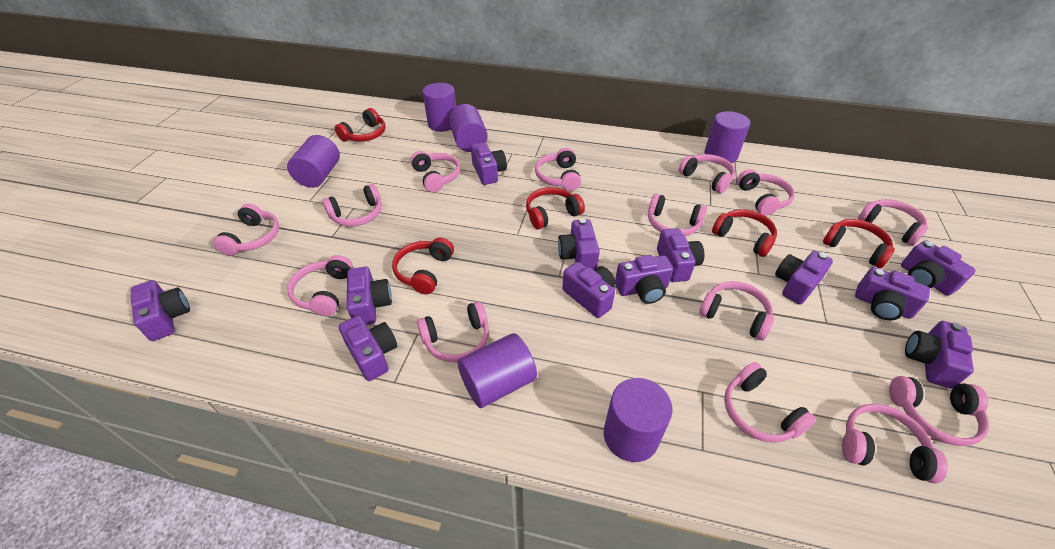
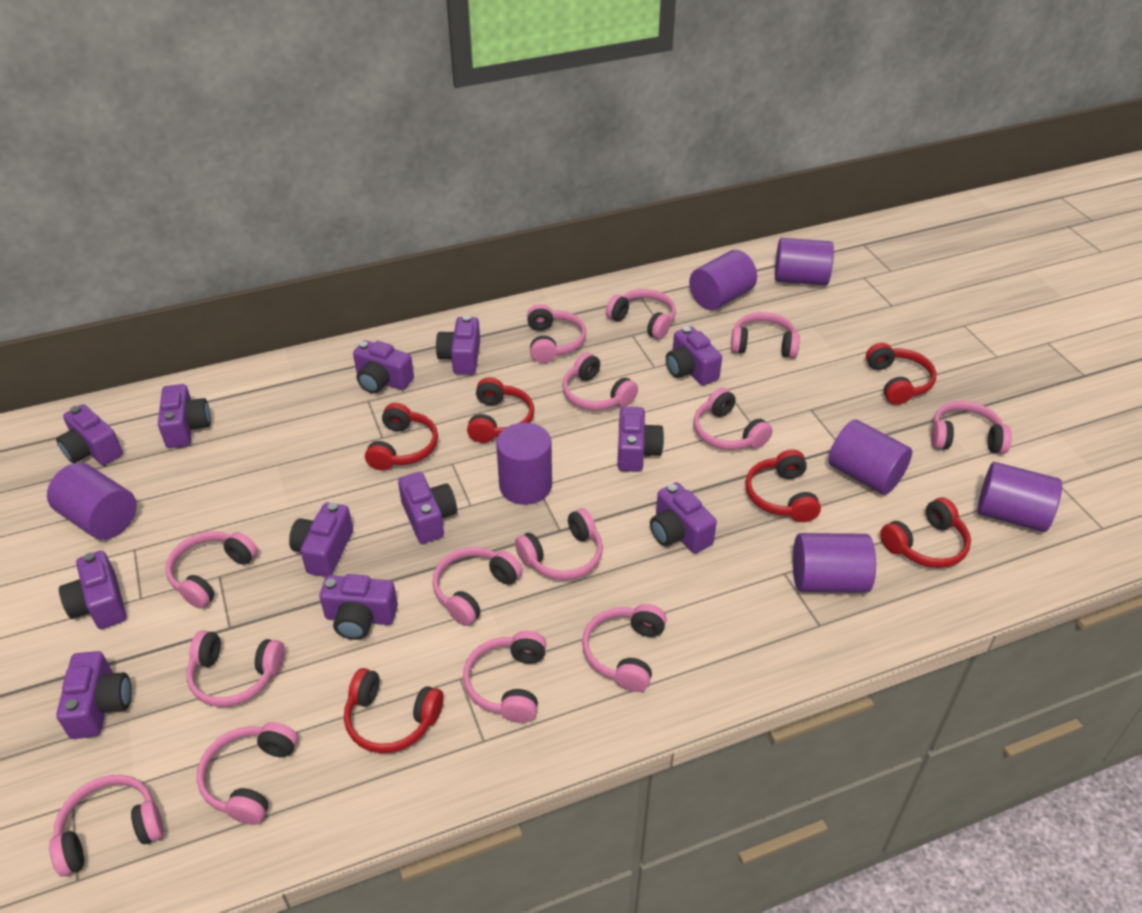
purple cylinder: 6 -> 7
red headphones: 5 -> 6

